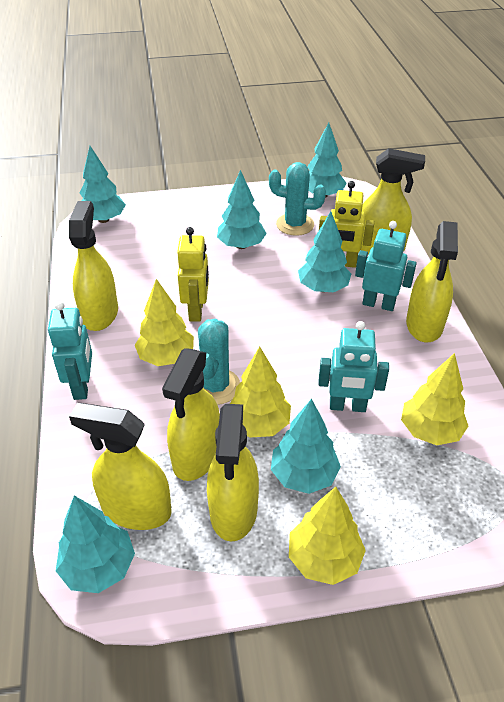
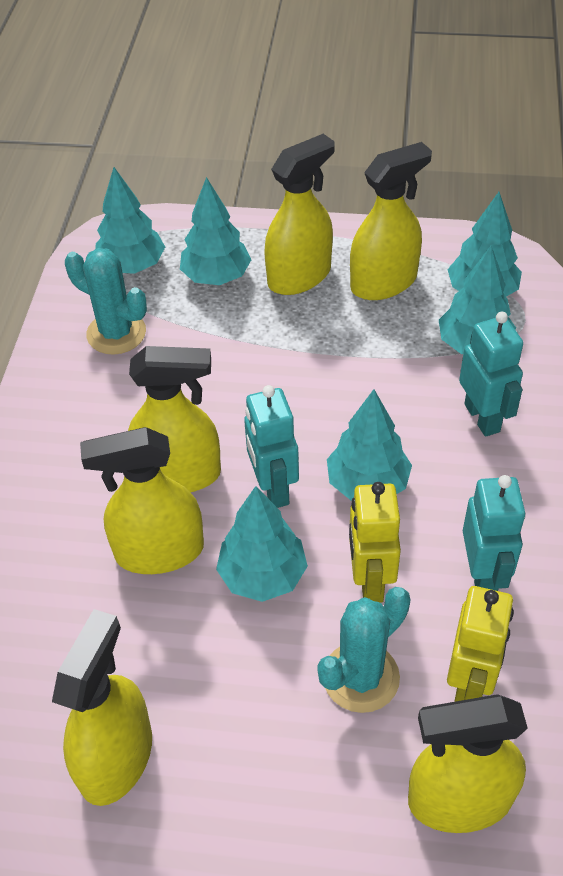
yellow tree: 4 -> 0

